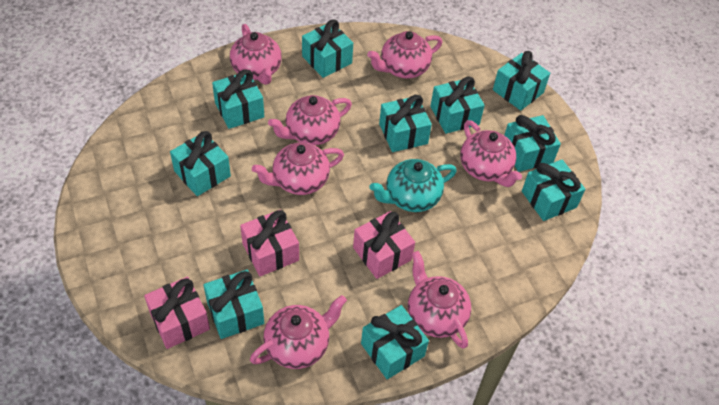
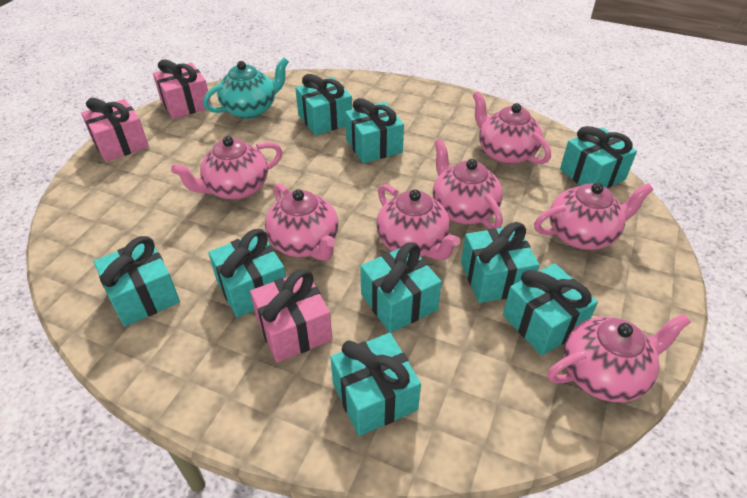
turquoise gift: 10 -> 9

